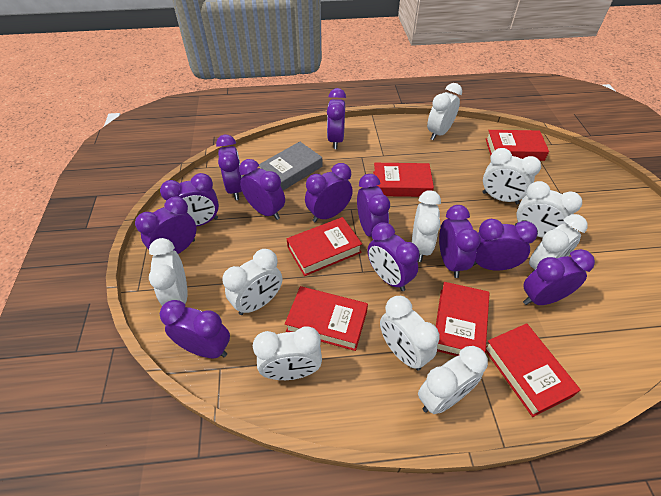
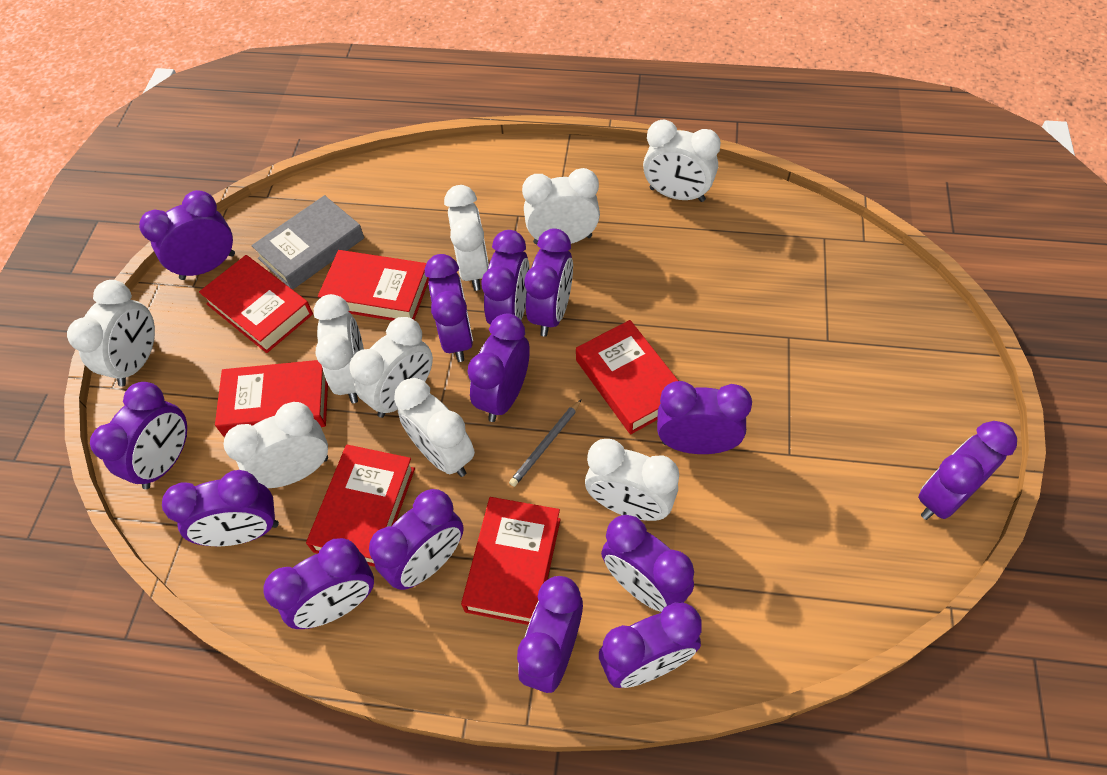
grey pencil: 0 -> 1
purple clock: 12 -> 14
white clock: 10 -> 9

